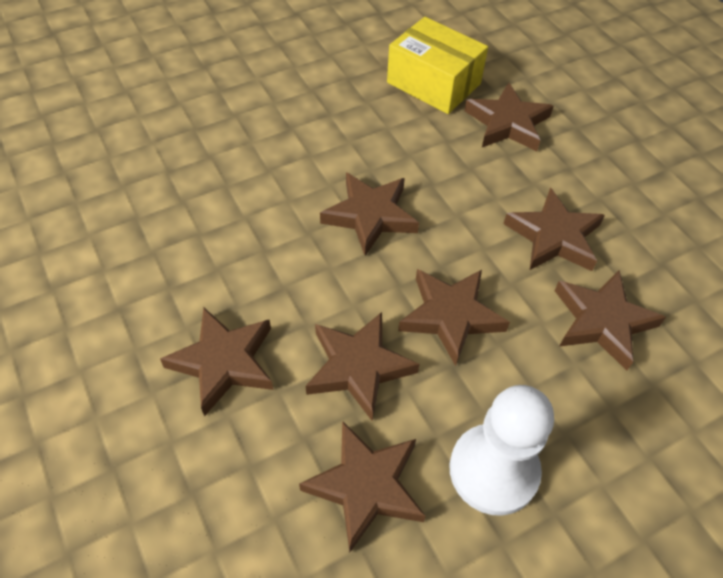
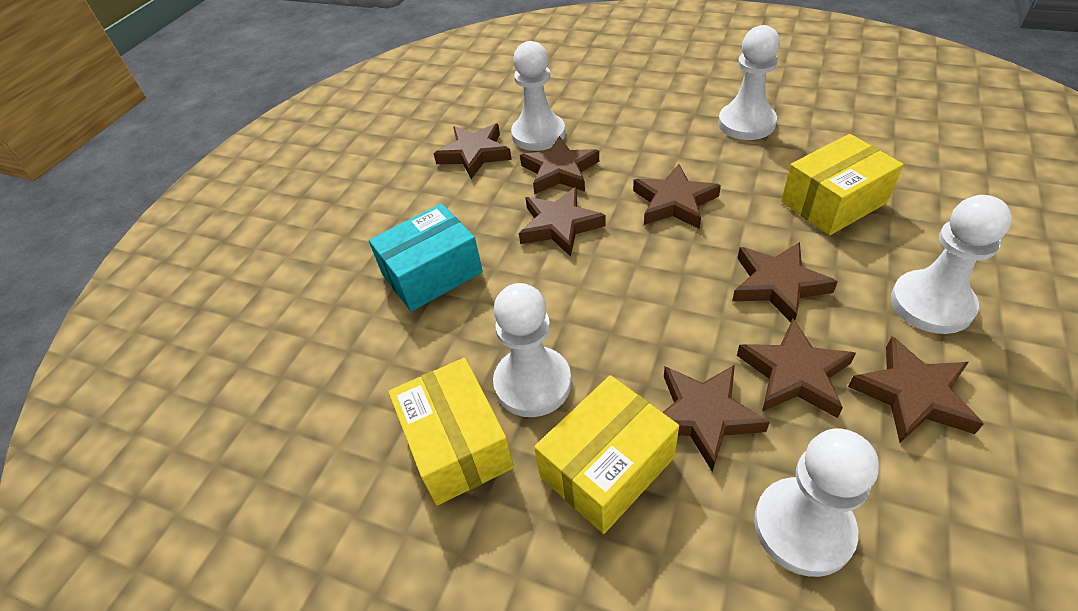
turquoise box: 0 -> 1
white pawn: 1 -> 5
yellow box: 1 -> 3

